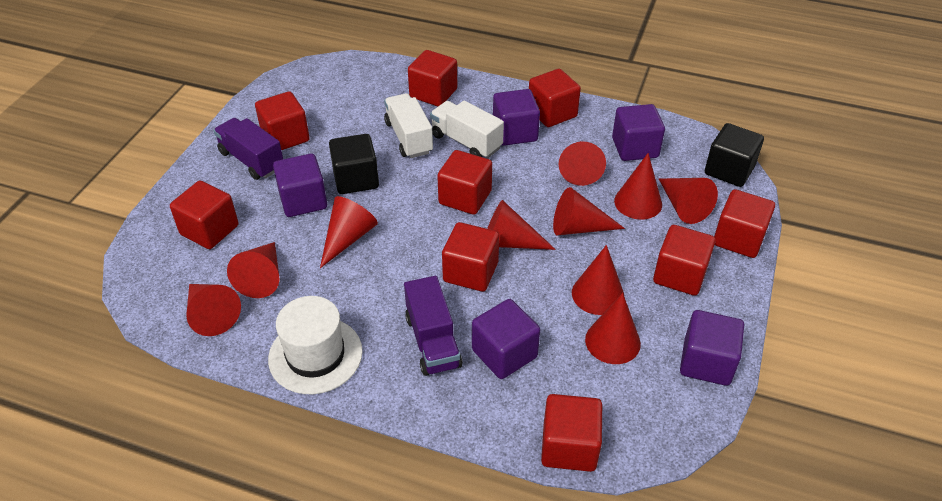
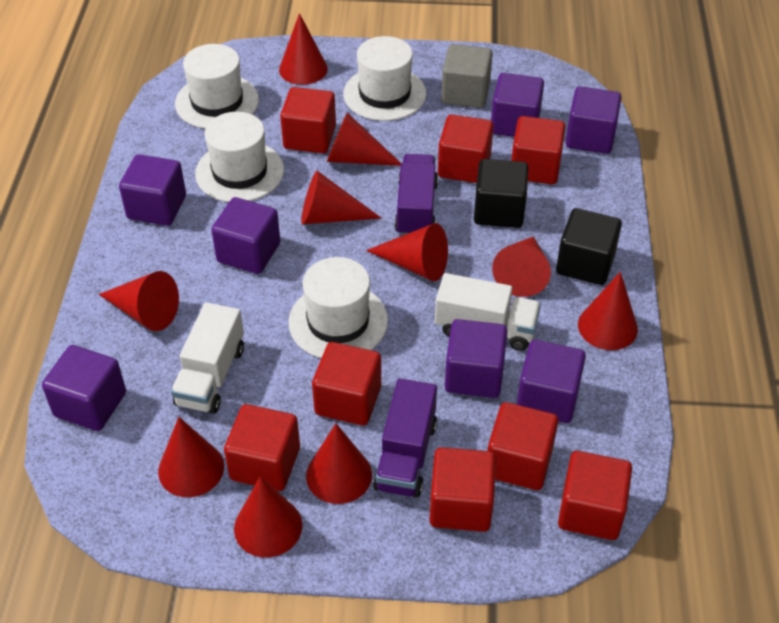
grey cube: 0 -> 1
purple cube: 5 -> 7
red cube: 9 -> 8
white hat: 1 -> 4

